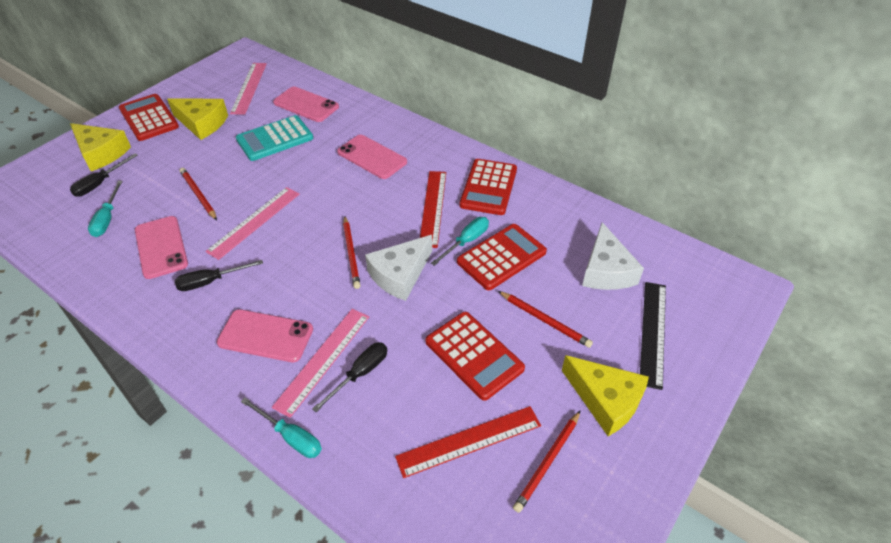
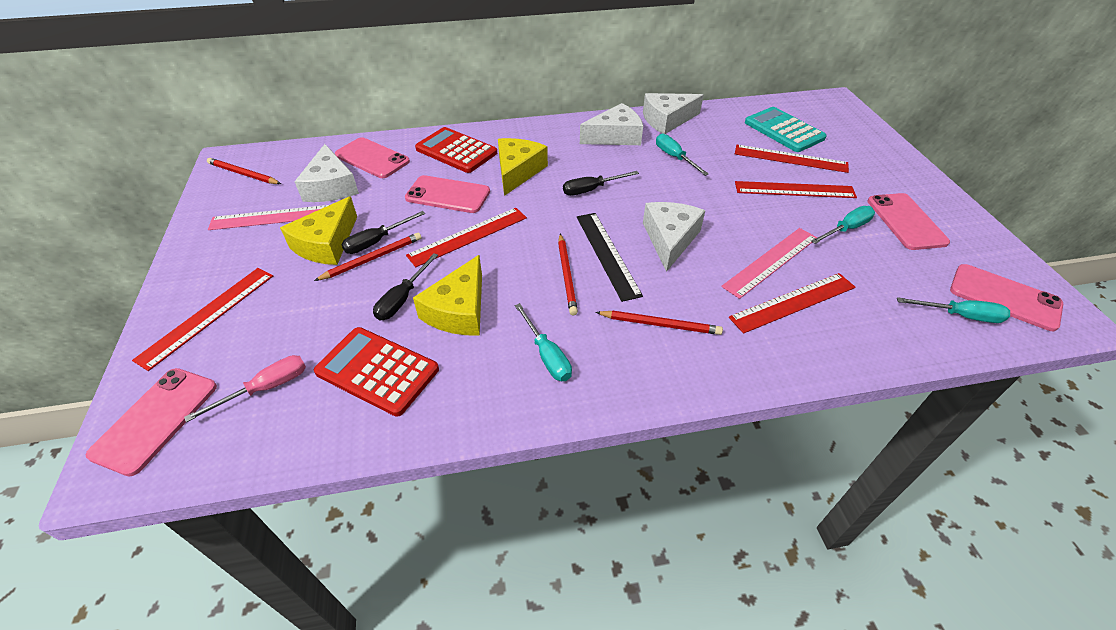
pink phone: 4 -> 5
pink ruler: 3 -> 2
pink screwdriver: 0 -> 1
red calculator: 4 -> 2
red ruler: 2 -> 5
turquoise screwdriver: 3 -> 4
white cheese: 2 -> 4

